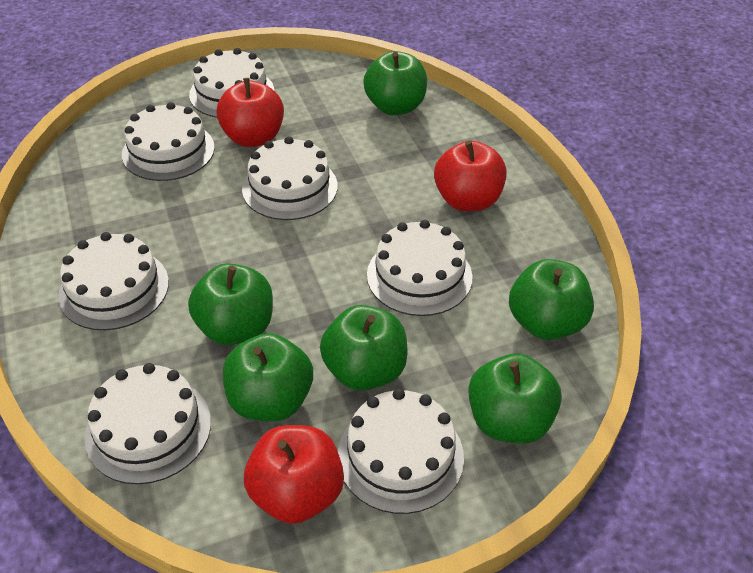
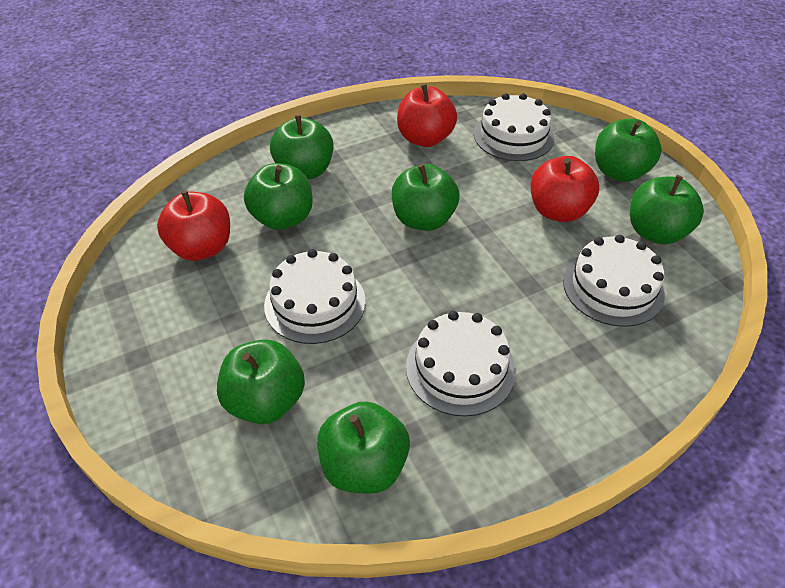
green apple: 6 -> 7
white cake: 7 -> 4

